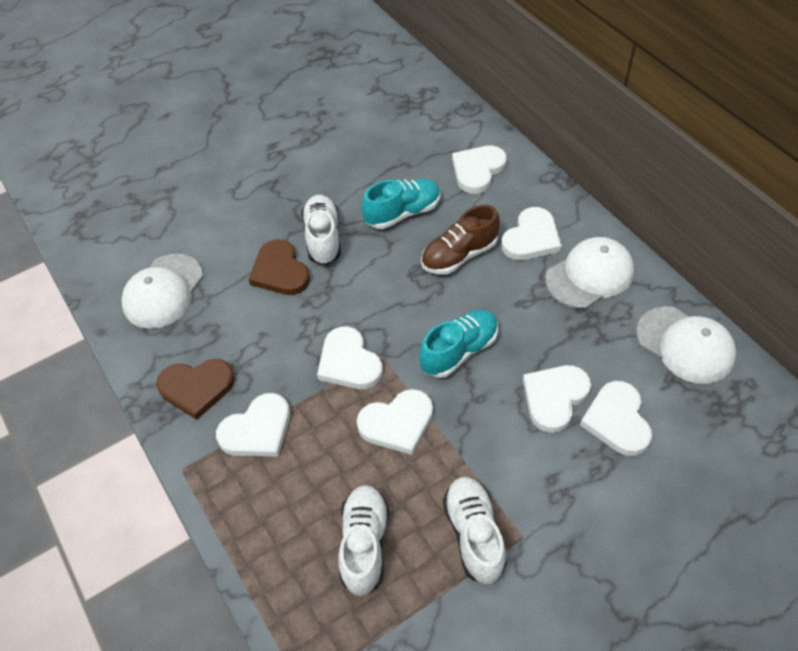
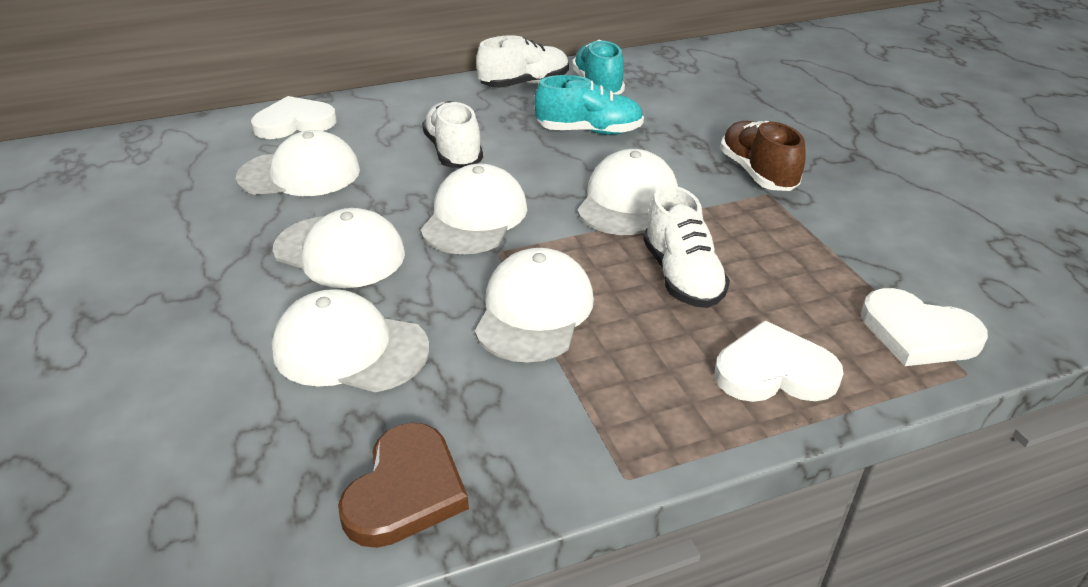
brown heart: 2 -> 1
white cap: 3 -> 6
white heart: 7 -> 3

